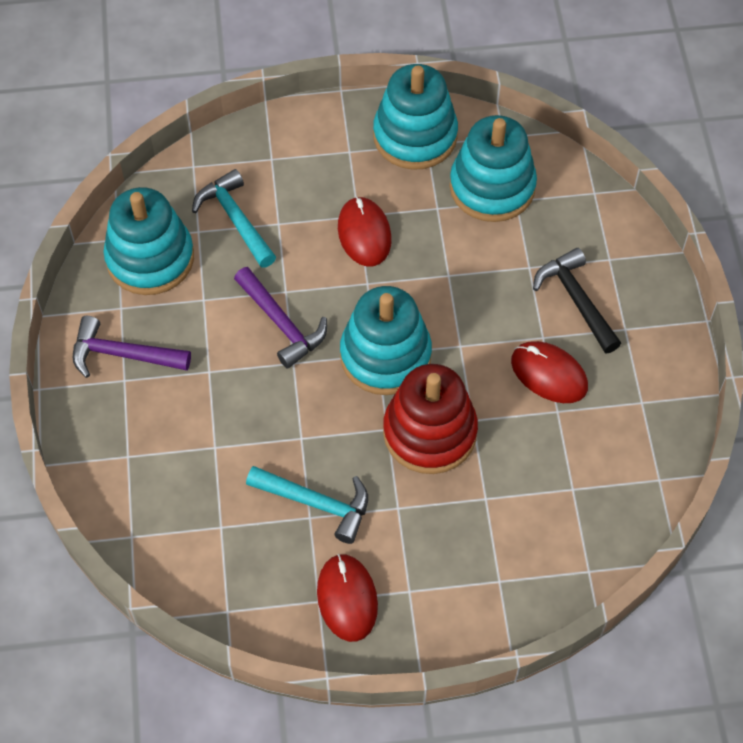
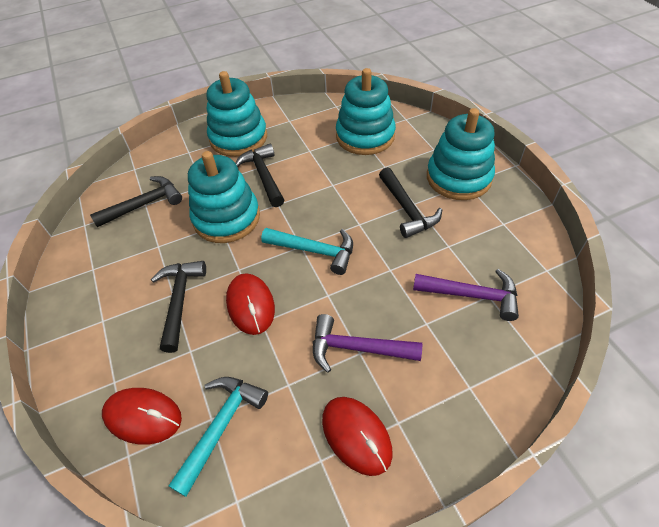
black hammer: 1 -> 4
red stacking toy: 1 -> 0

